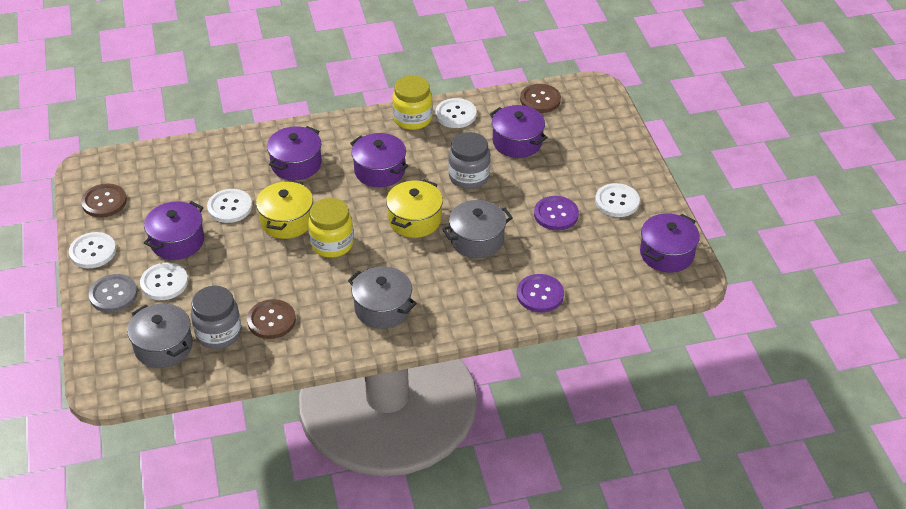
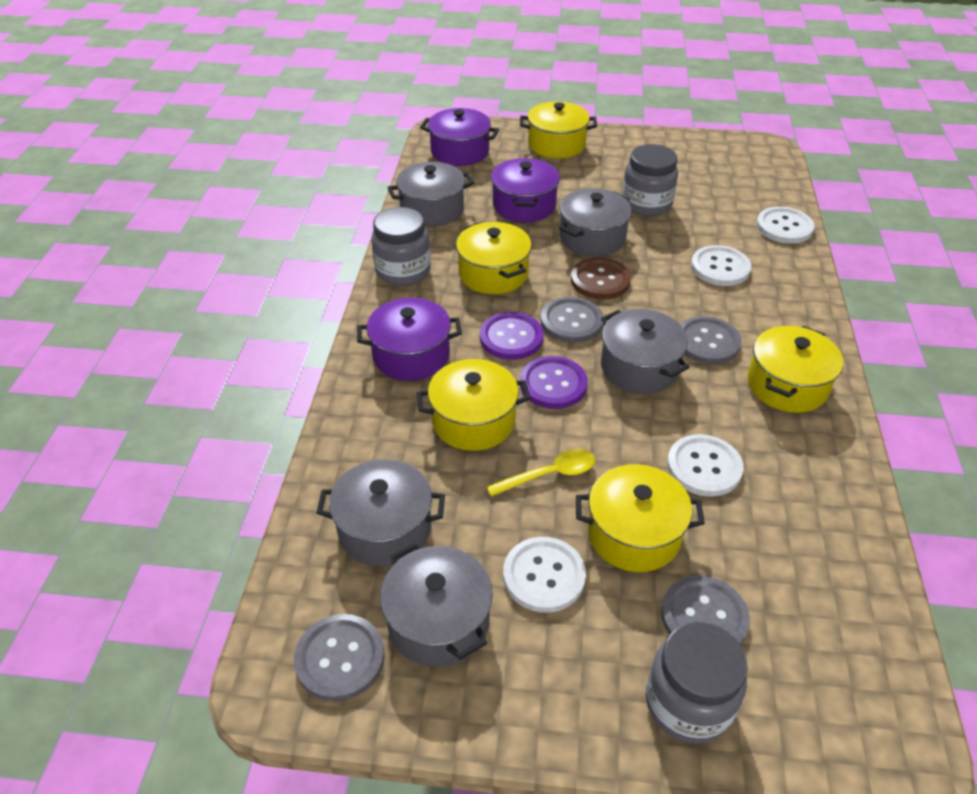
brown button: 3 -> 1
grey button: 1 -> 4
grey jar: 2 -> 3
grey pot: 3 -> 5
purple pot: 5 -> 3
white button: 5 -> 4
yellow jar: 2 -> 0
yellow pot: 2 -> 5
yellow spoon: 0 -> 1

